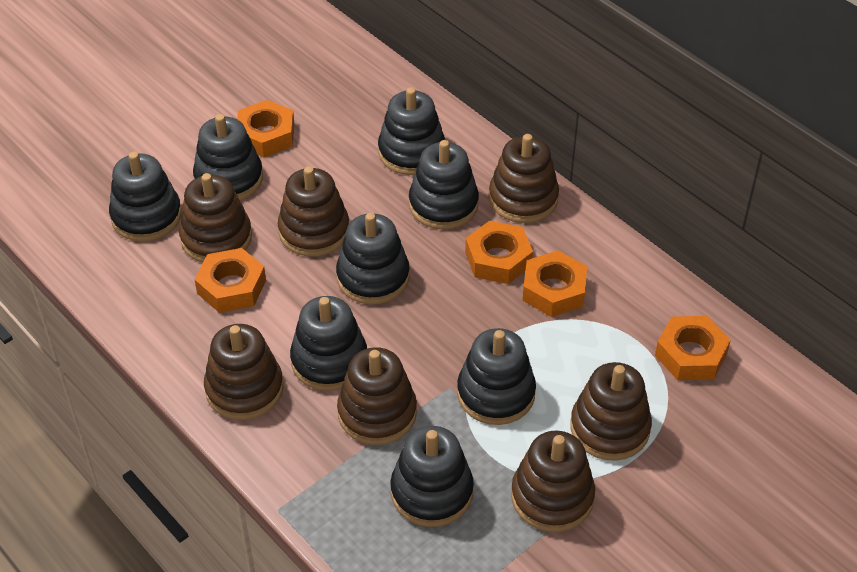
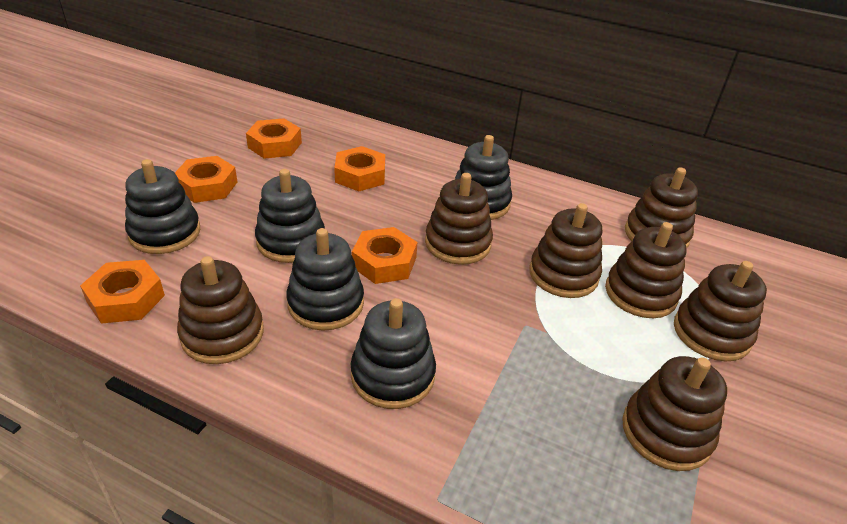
black stacking toy: 8 -> 5

